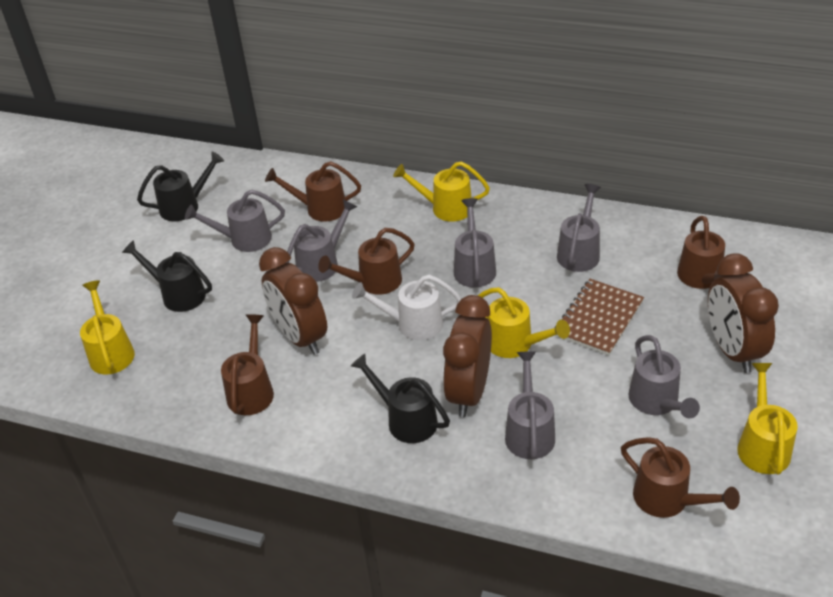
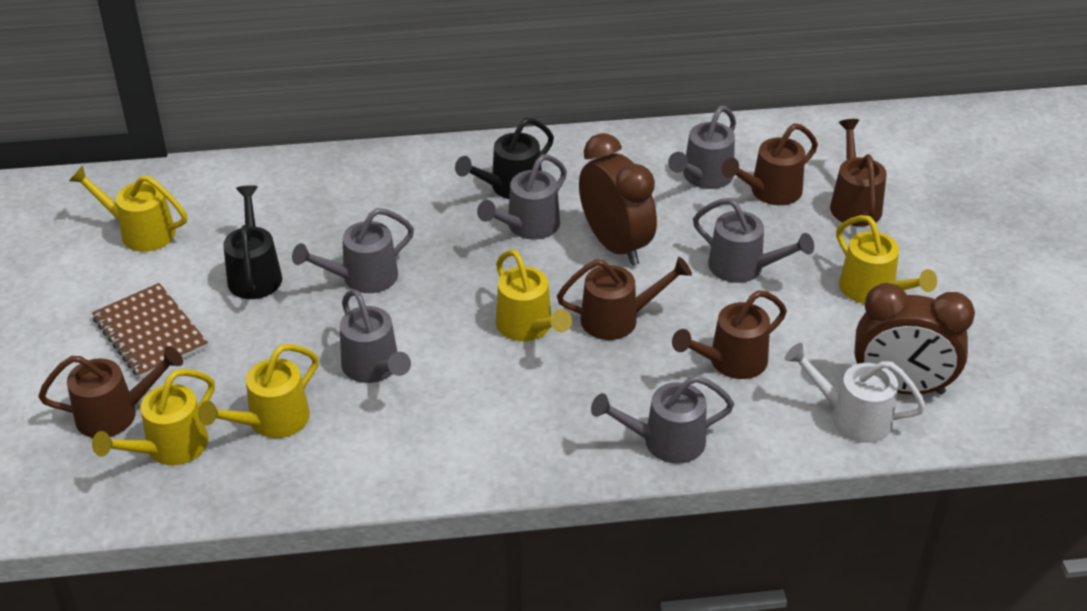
black watering can: 3 -> 2
brown clock: 3 -> 2
yellow watering can: 4 -> 5

